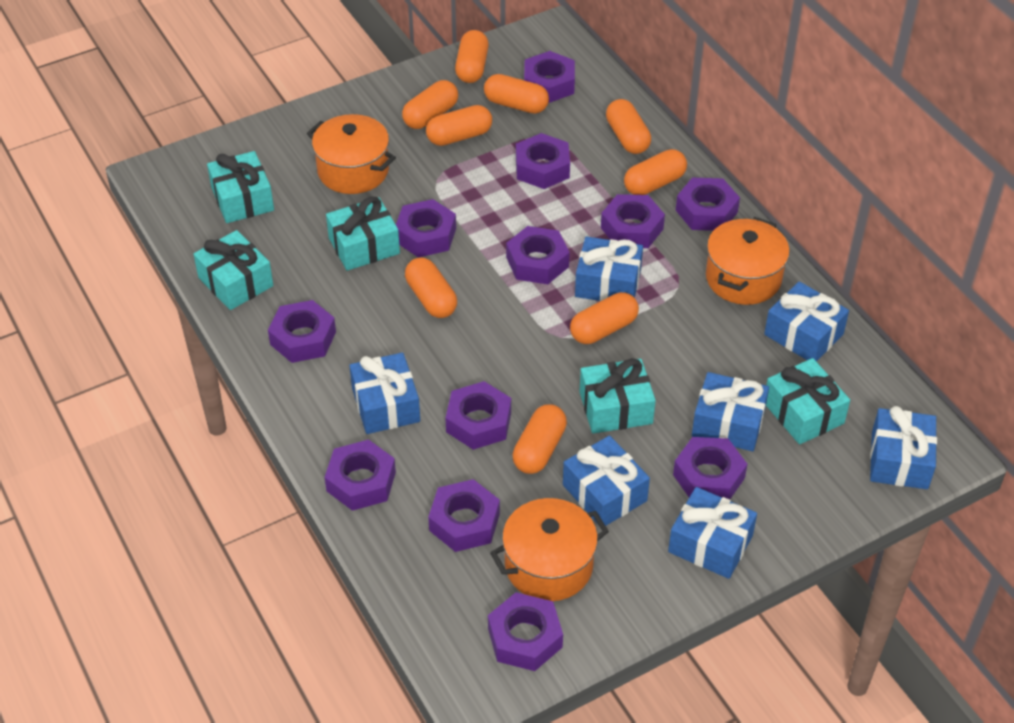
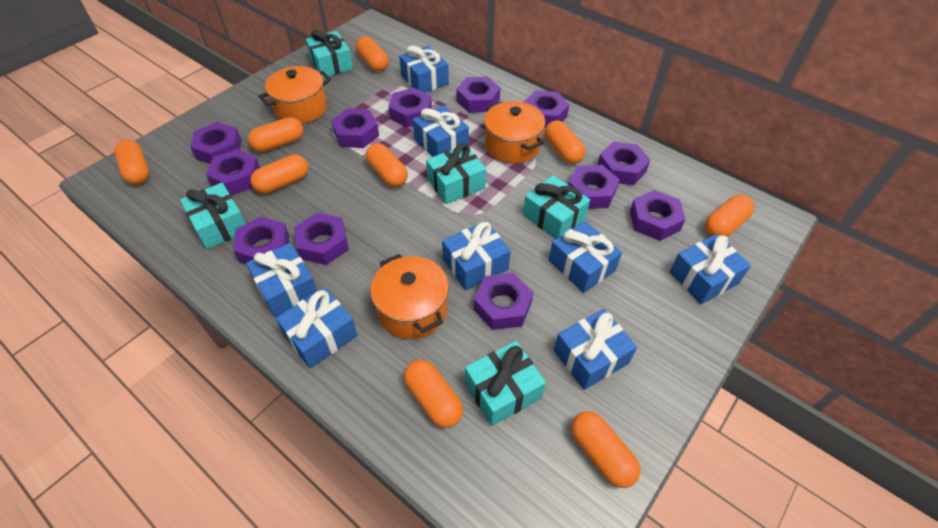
blue gift: 7 -> 8

